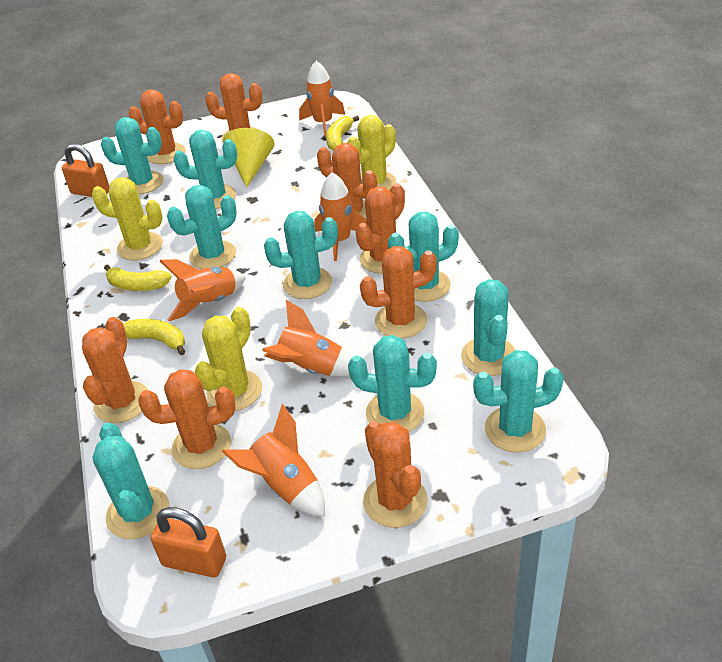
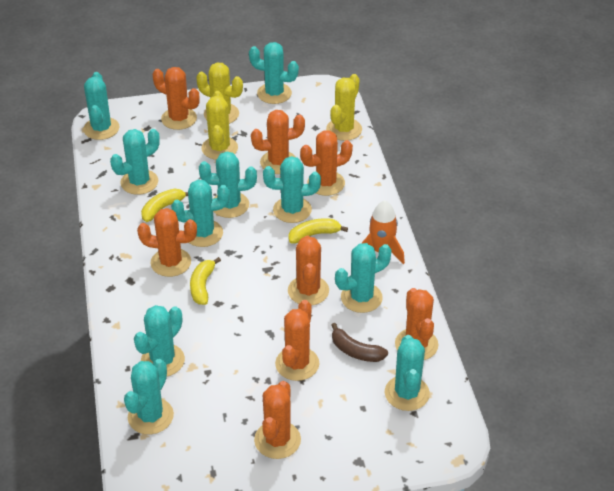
brown banana: 0 -> 1
orange padlock: 2 -> 0
orange rocket: 5 -> 1
turquoise cactus: 9 -> 10
yellow cone: 1 -> 0

